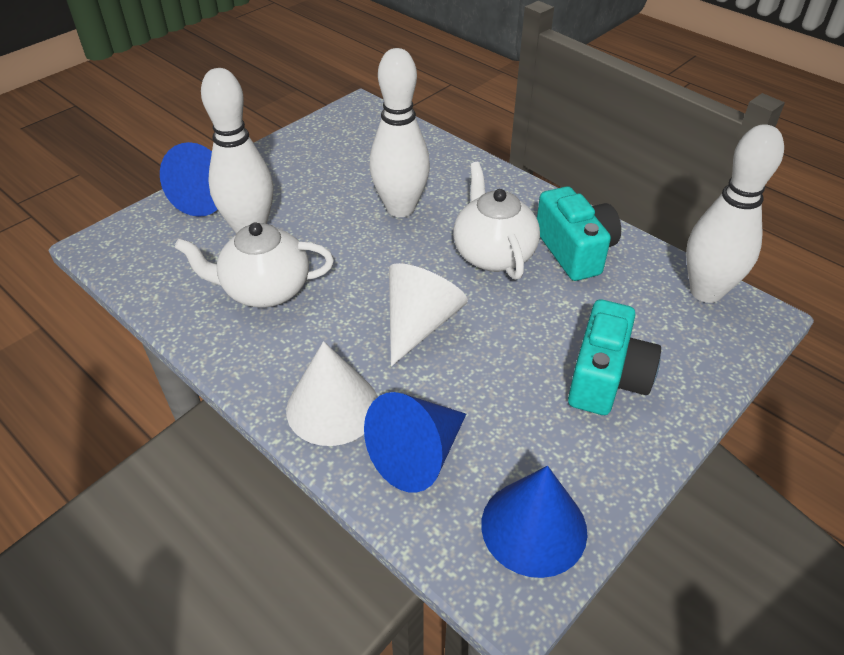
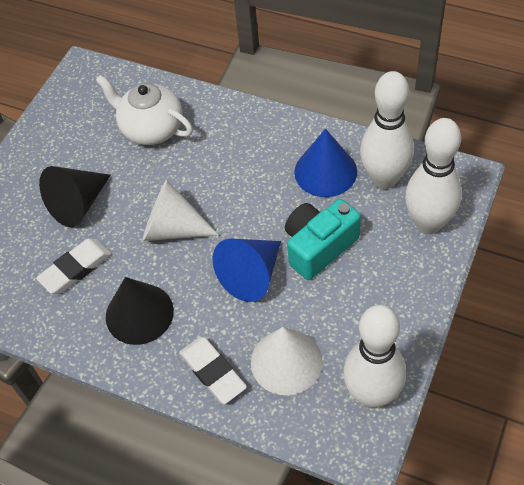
black cone: 0 -> 2
blue cone: 3 -> 2
turquoise camera: 2 -> 1
white eraser: 0 -> 2
white teapot: 2 -> 1

